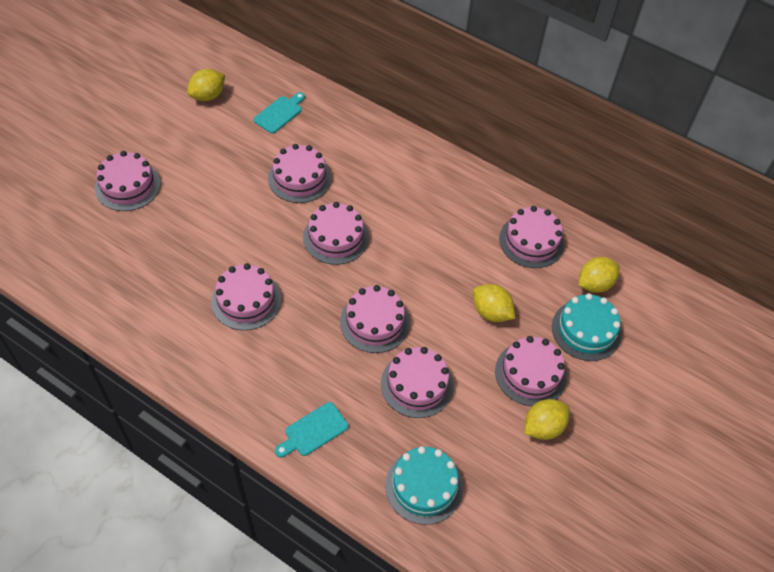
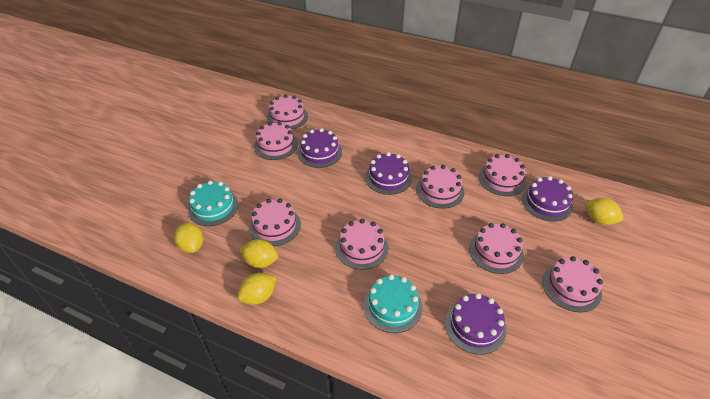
purple cake: 0 -> 4
turquoise cutting board: 2 -> 0

